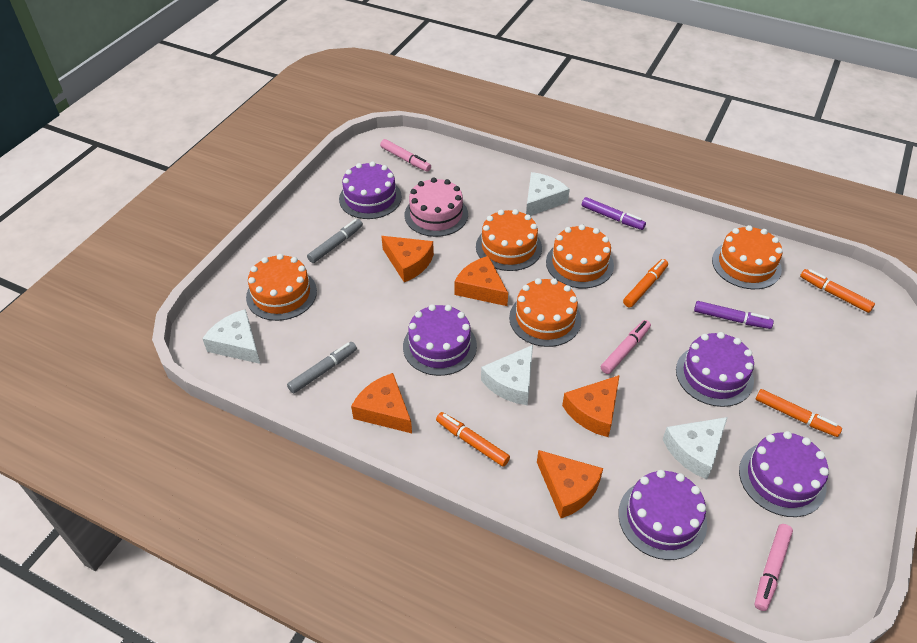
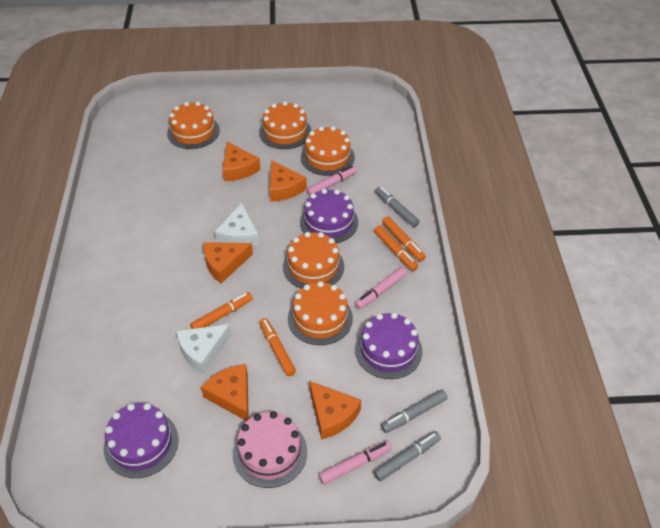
grey marker: 2 -> 3
purple cake: 5 -> 3
purple marker: 2 -> 0
white cheese: 4 -> 2

